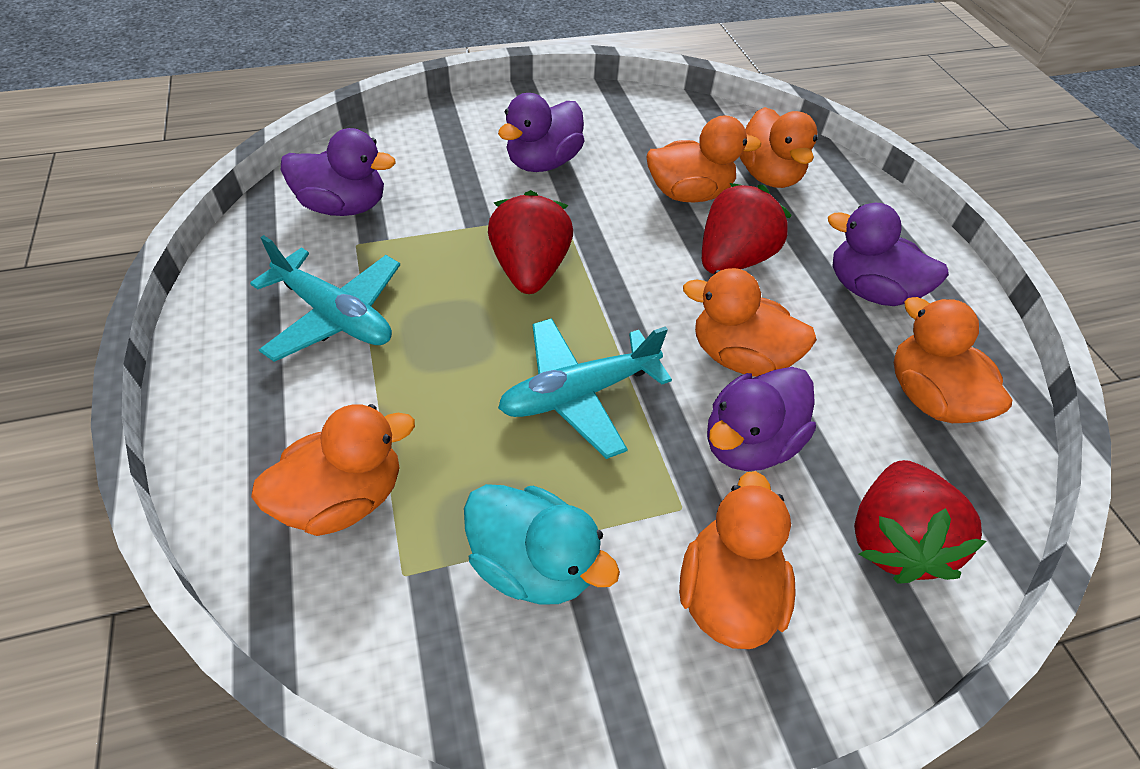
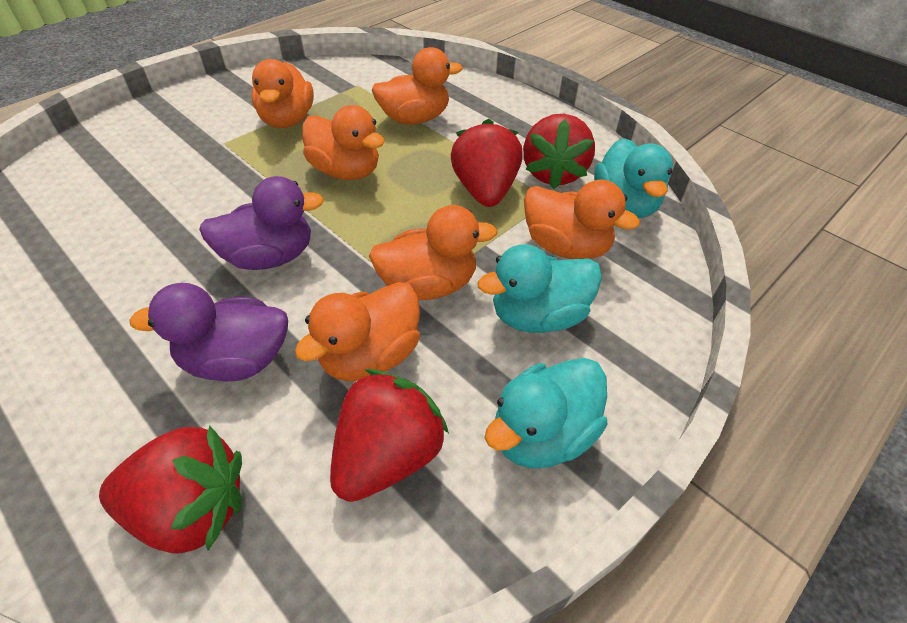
purple duck: 4 -> 2
red strawberry: 3 -> 4
turquoise duck: 1 -> 3
turquoise plane: 2 -> 0

